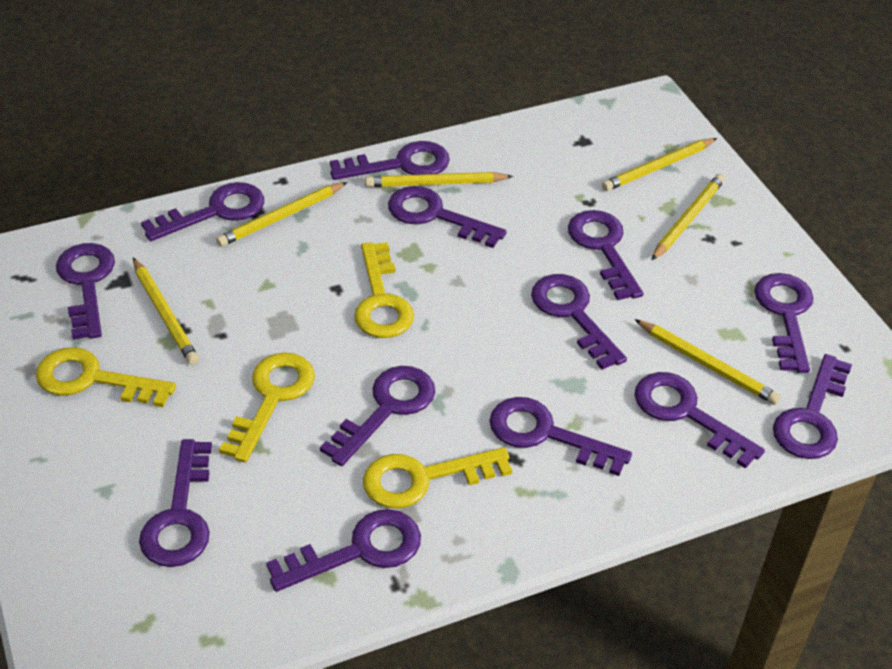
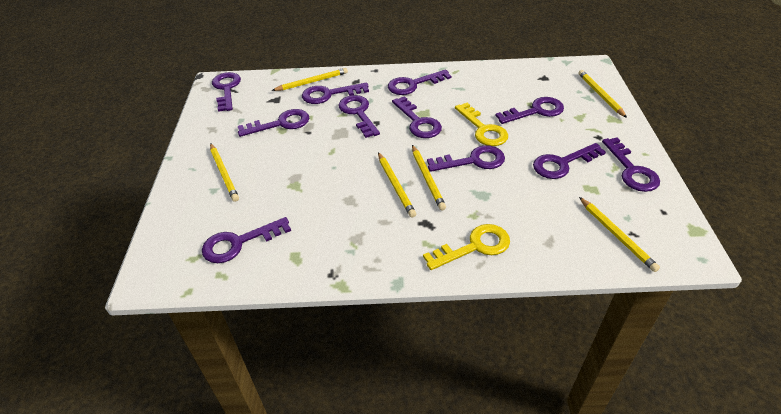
purple key: 13 -> 11
yellow key: 4 -> 2

